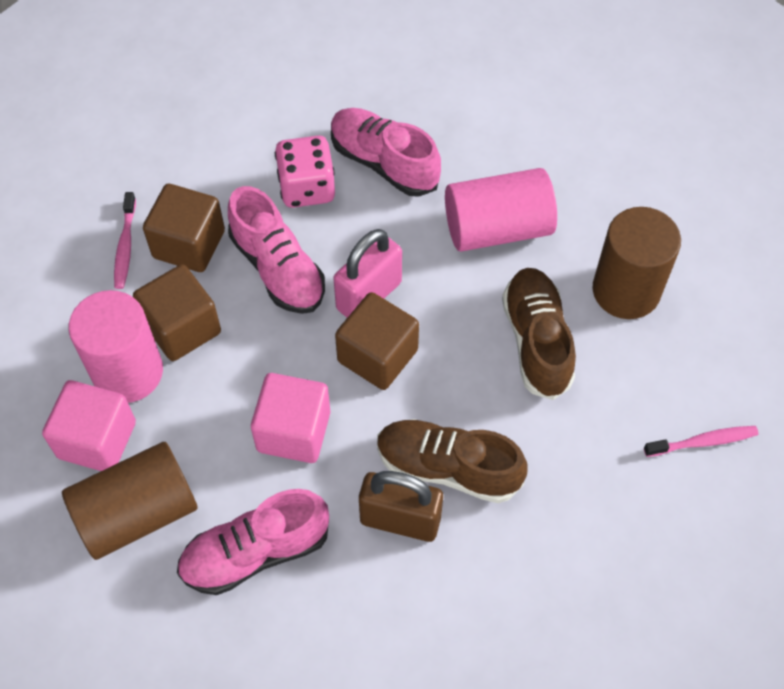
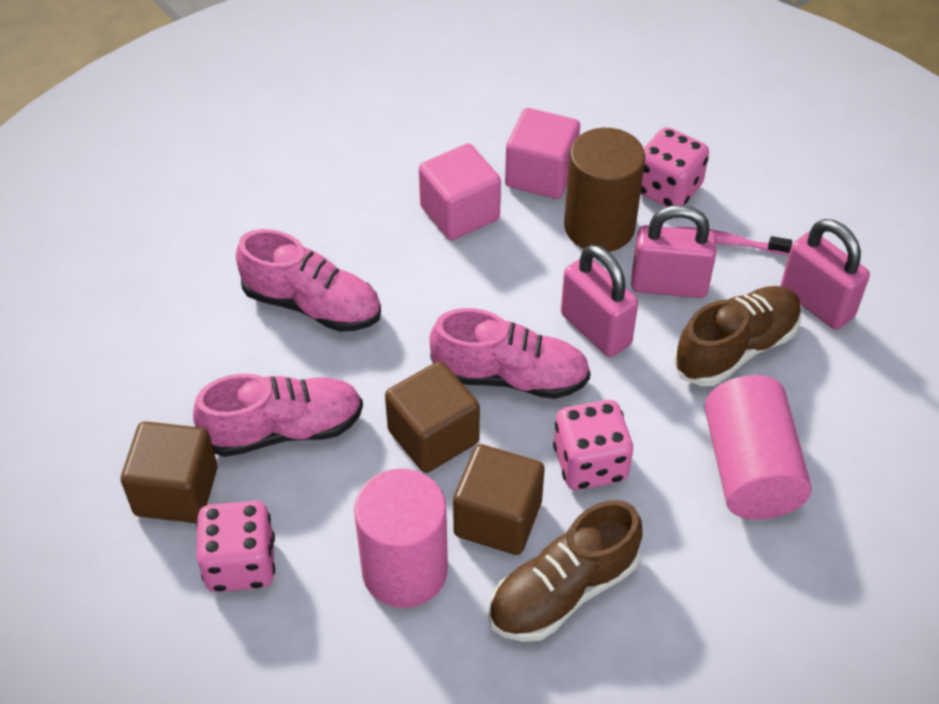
brown cylinder: 2 -> 1
brown padlock: 1 -> 0
pink dice: 1 -> 3
pink padlock: 1 -> 3
pink toothbrush: 2 -> 1

